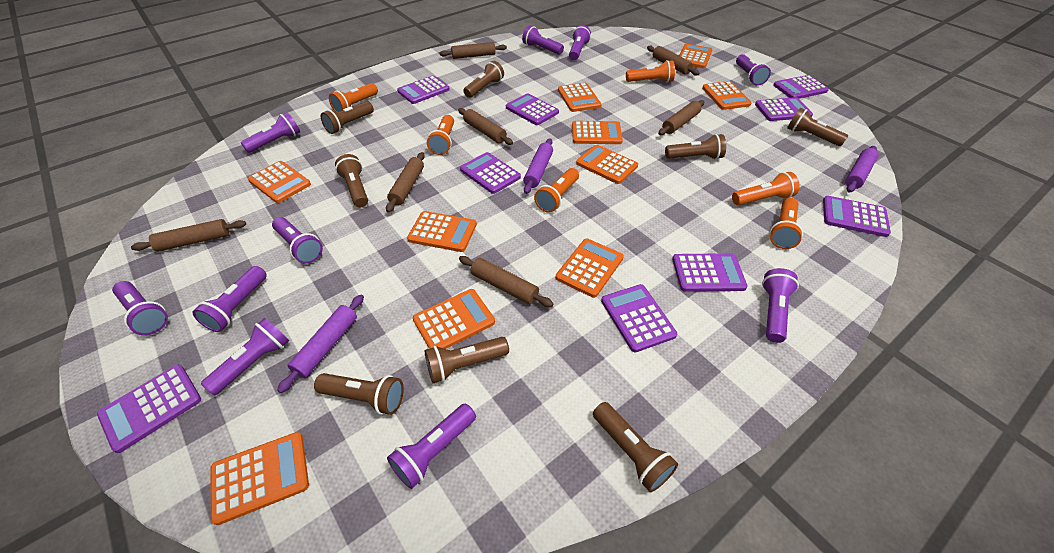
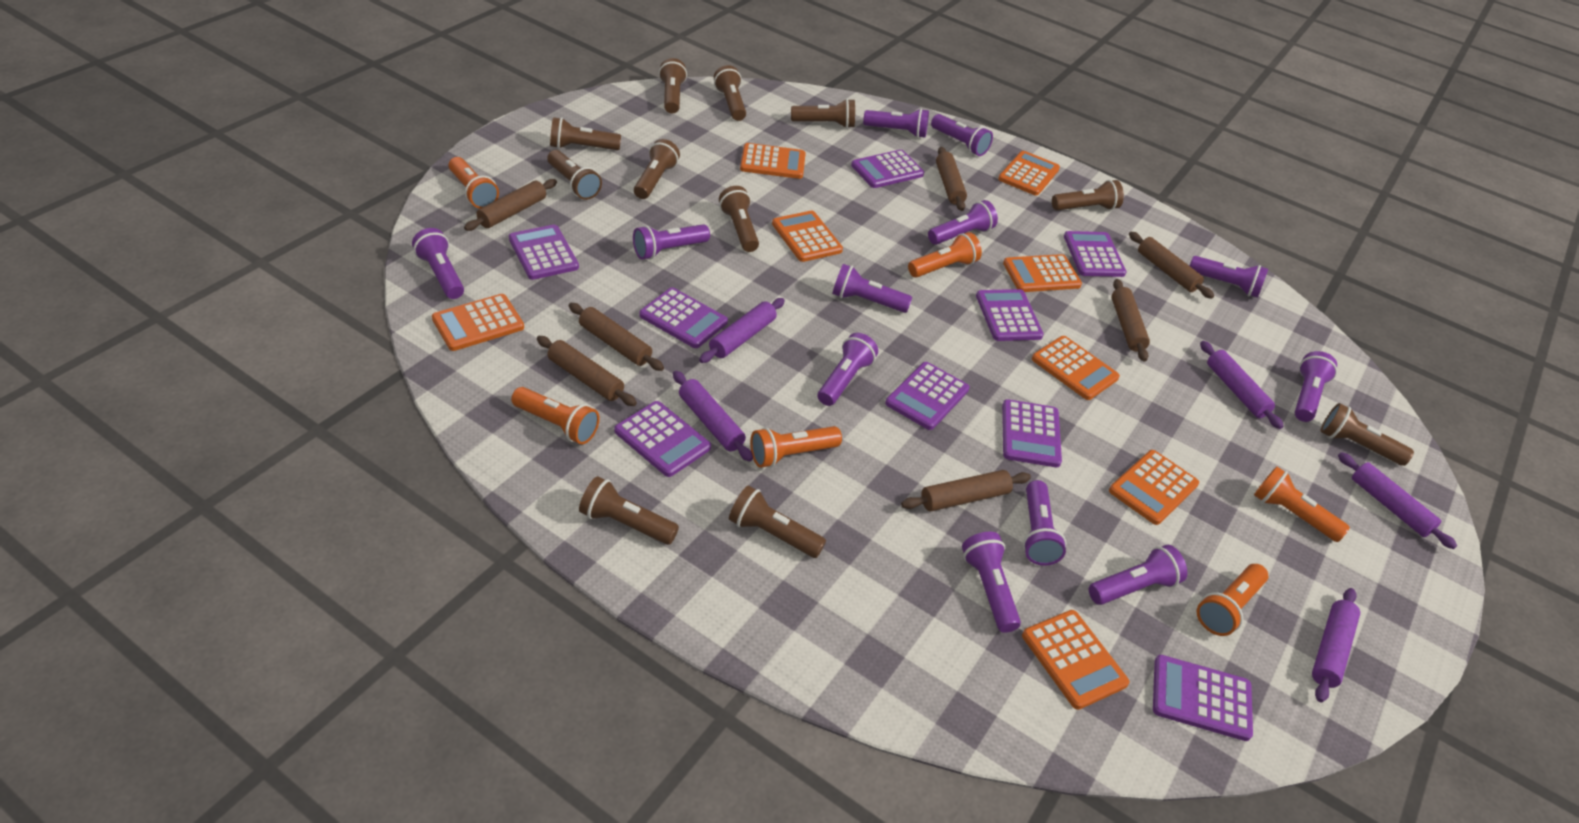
brown flashlight: 8 -> 11
orange calculator: 10 -> 8
purple flashlight: 10 -> 12
purple rolling pin: 3 -> 5

